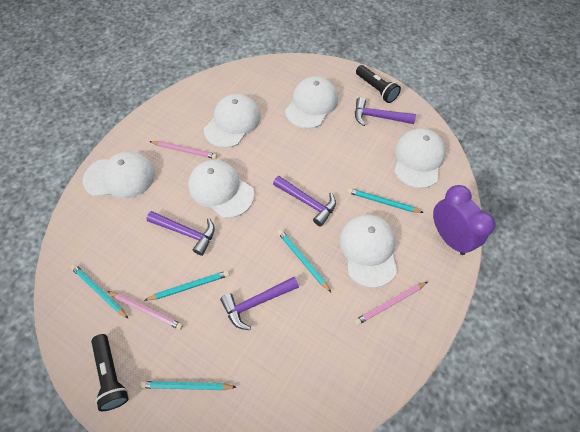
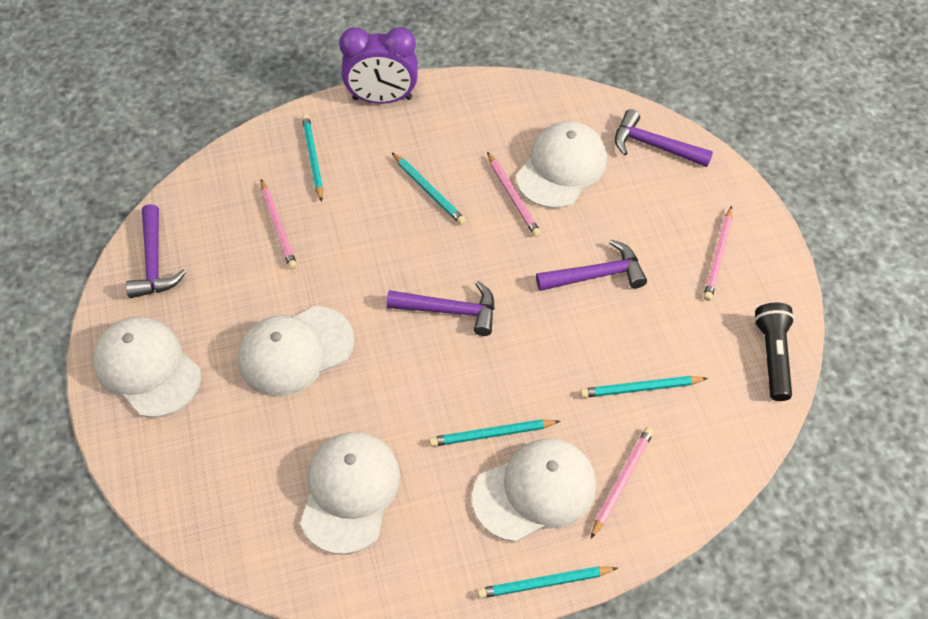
black flashlight: 2 -> 1
pink pencil: 3 -> 4
white cap: 6 -> 5

